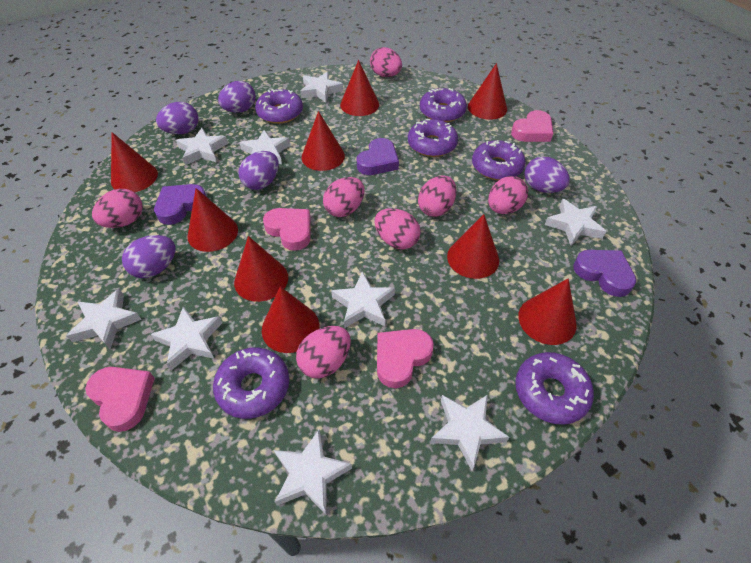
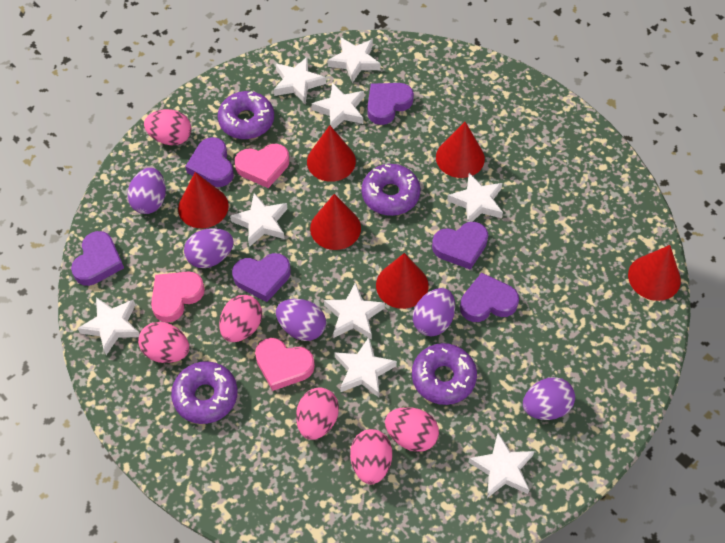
pink egg: 7 -> 6
pink heart: 4 -> 3
purple donut: 6 -> 4
purple heart: 3 -> 6
red cone: 9 -> 6

